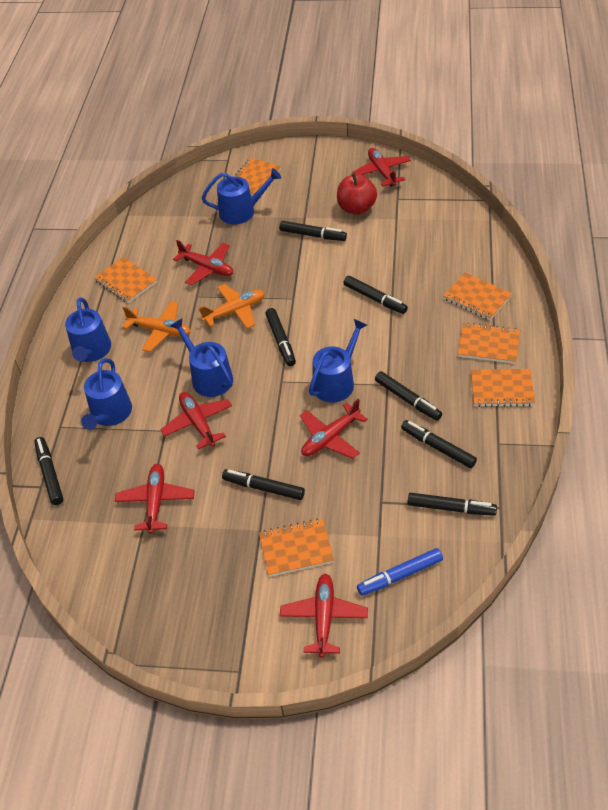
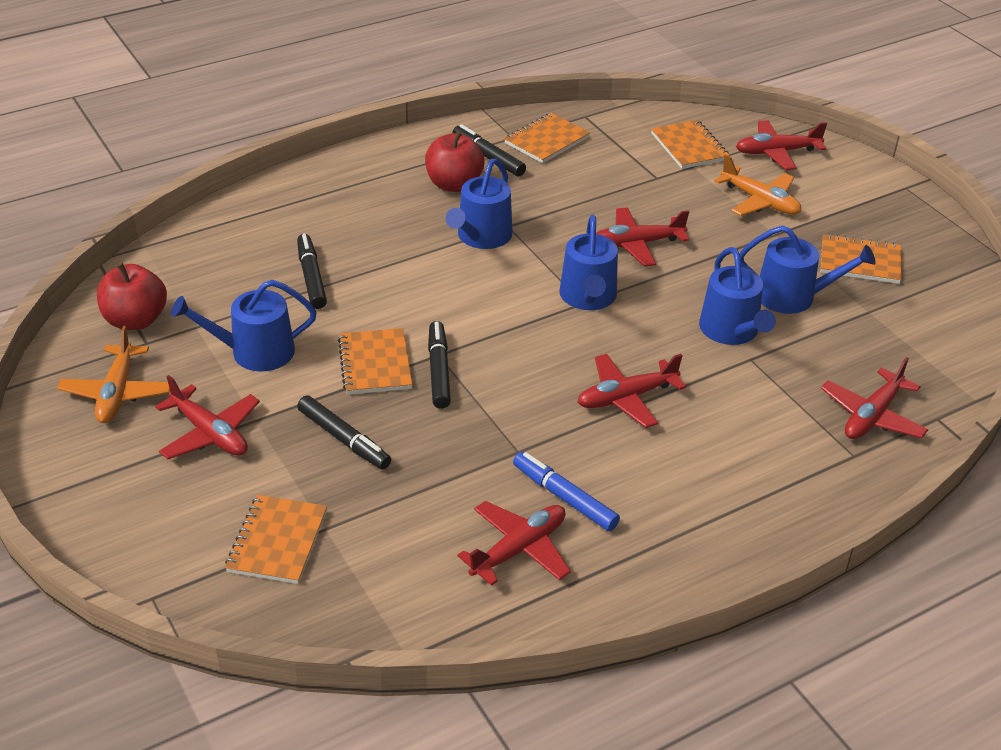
black marker: 8 -> 4
orange notebook: 6 -> 5
red apple: 1 -> 2

